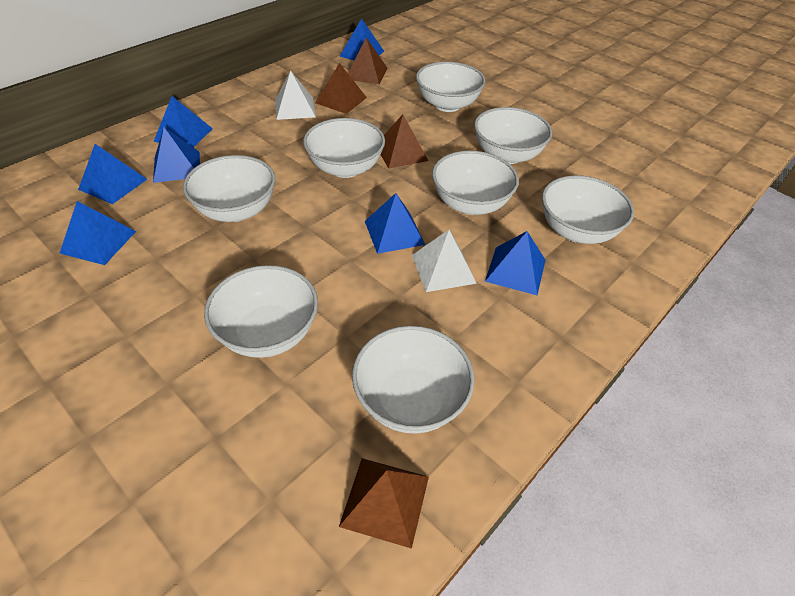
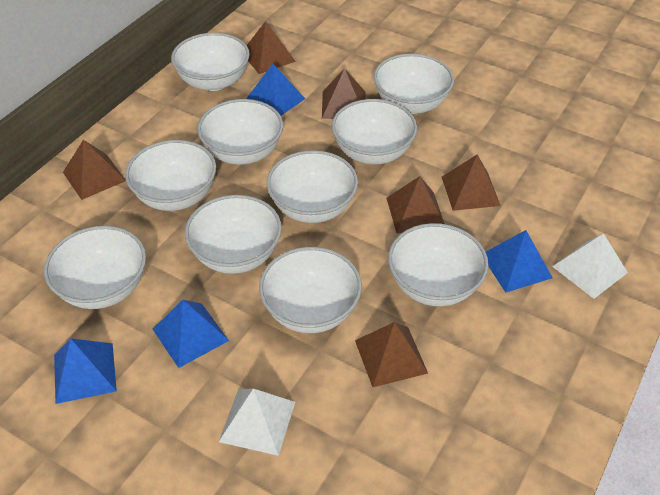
blue pyramid: 7 -> 4
brown pyramid: 4 -> 6
white bowl: 8 -> 10

